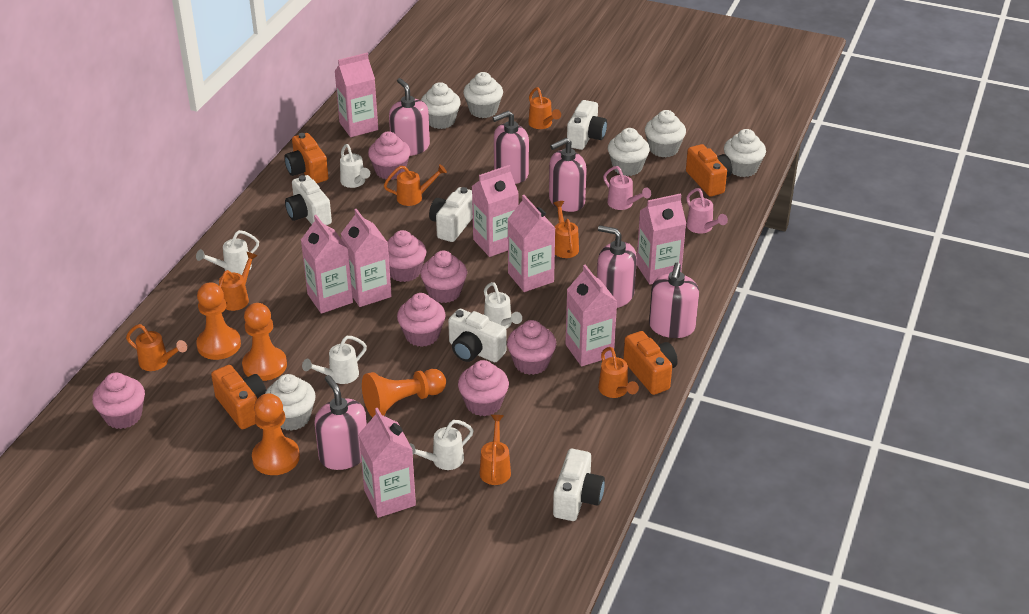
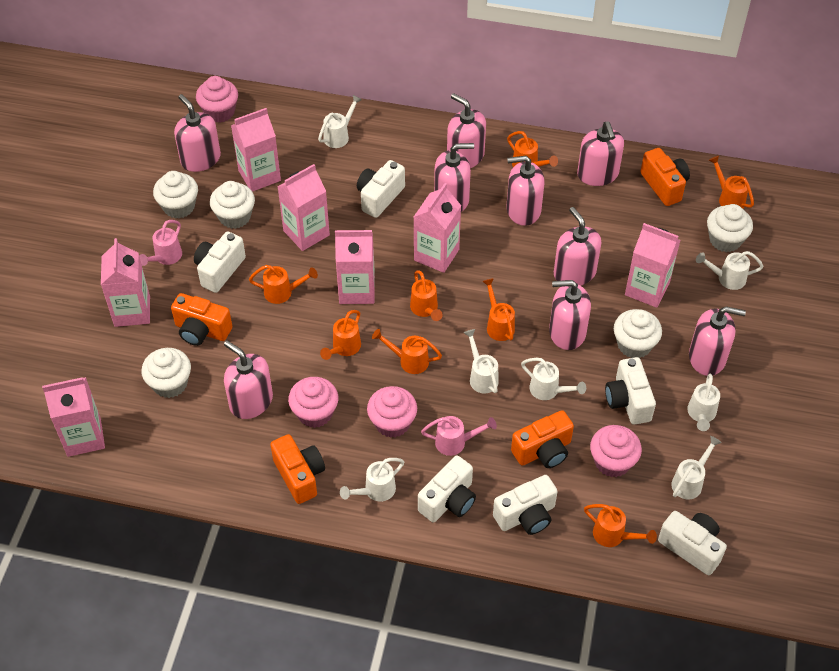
orange pawn: 4 -> 0
orange watering can: 7 -> 8
pink carton: 8 -> 7
pink cupcake: 7 -> 4
pink soap dispenser: 6 -> 9
white camera: 5 -> 6
white cupcake: 6 -> 5
white watering can: 5 -> 7

